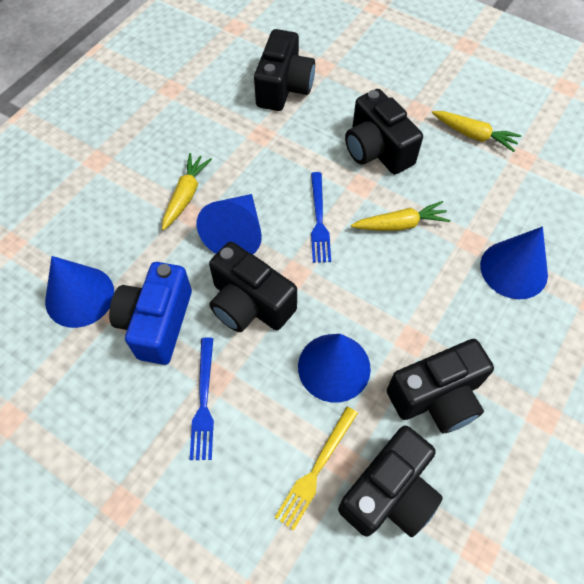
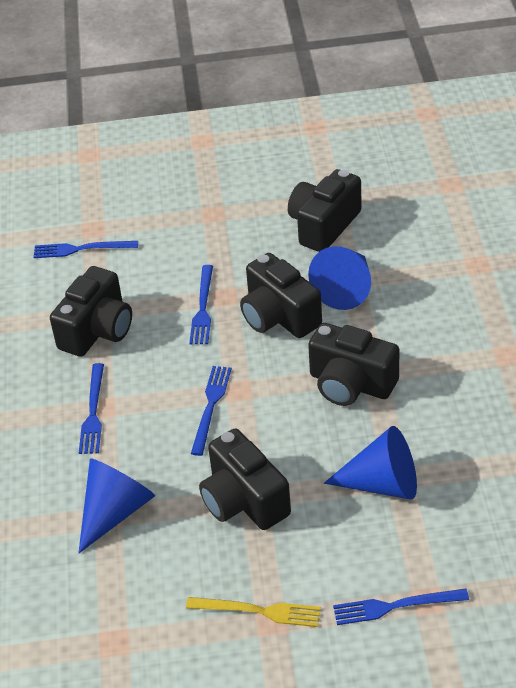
blue camera: 1 -> 0
blue cone: 4 -> 3
blue fork: 2 -> 5
yellow carrot: 3 -> 0

